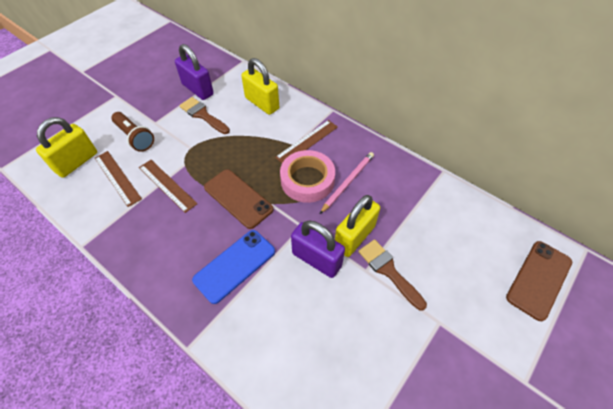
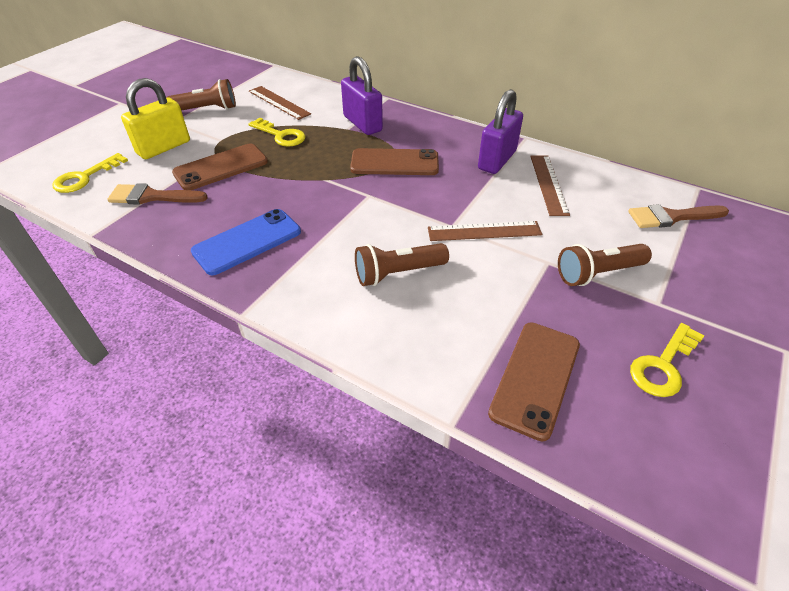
brown flashlight: 1 -> 3
brown phone: 2 -> 3
pink pencil: 1 -> 0
pink tape: 1 -> 0
yellow key: 0 -> 3
yellow padlock: 3 -> 1

